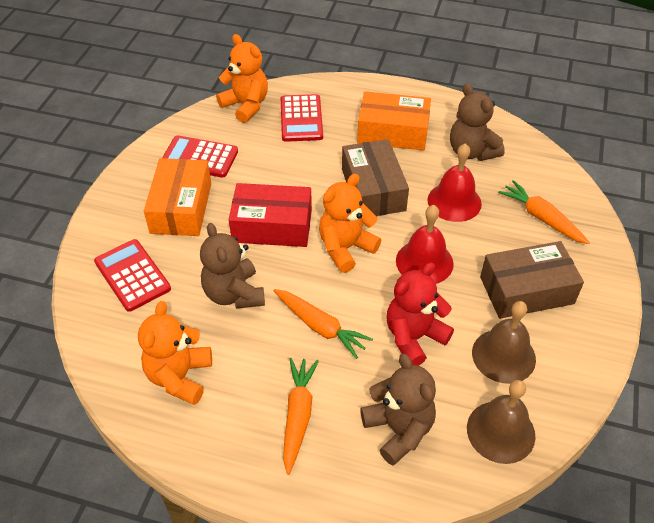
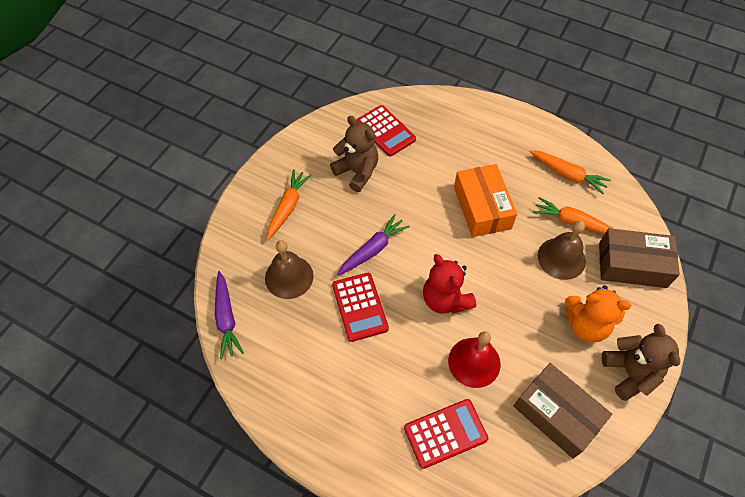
brown teddy bear: 3 -> 2
orange box: 2 -> 1
orange teddy bear: 3 -> 1
purple carrot: 0 -> 2
red bell: 2 -> 1
red box: 1 -> 0

